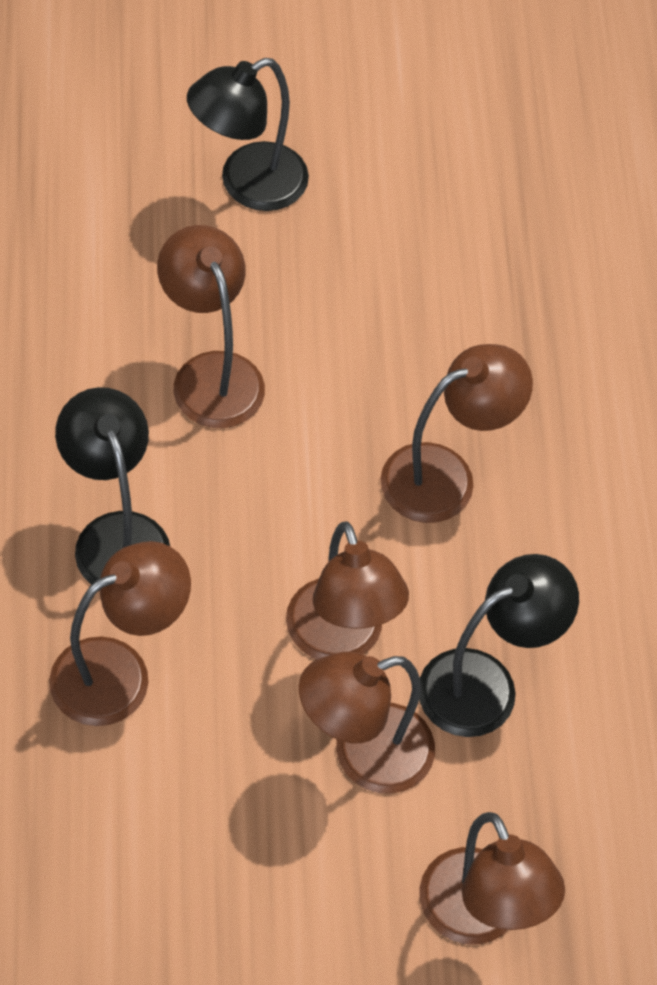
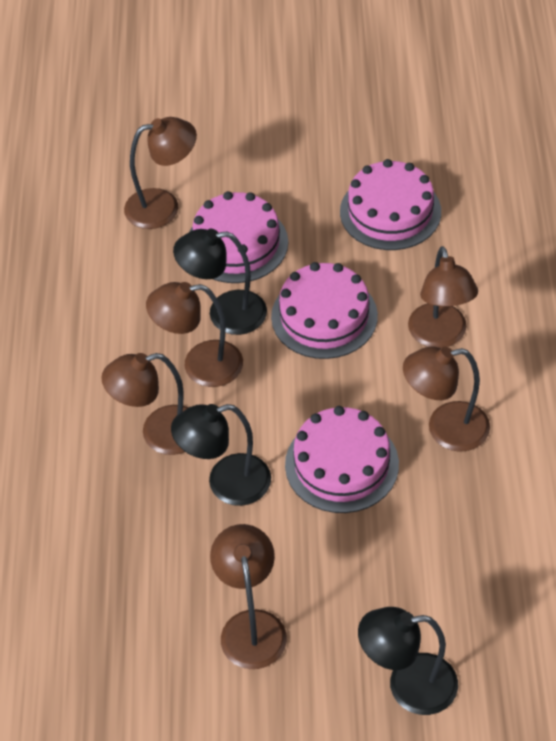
pink cake: 0 -> 4

